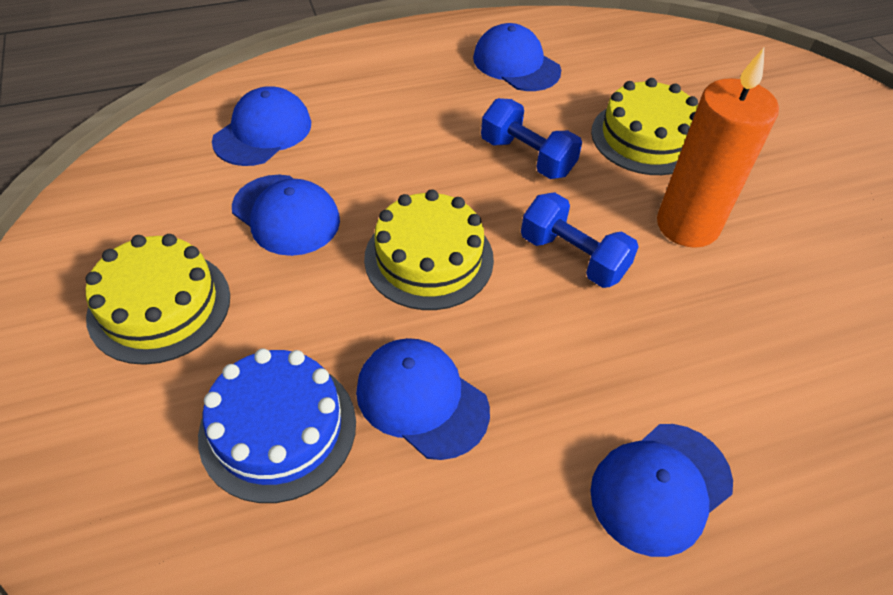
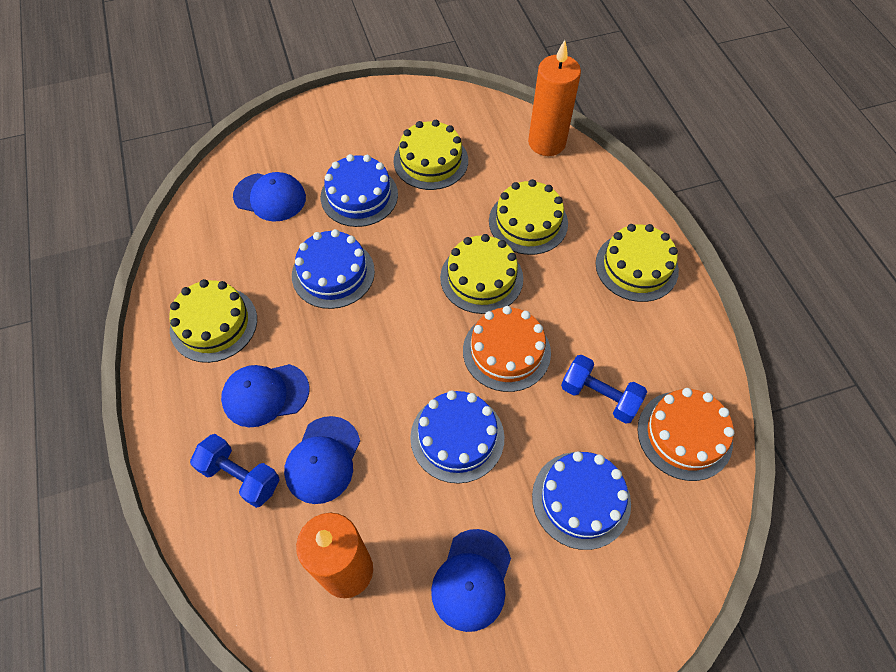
blue cake: 1 -> 4
blue cap: 5 -> 4
orange cake: 0 -> 2
orange candle: 1 -> 2
yellow cake: 3 -> 5

